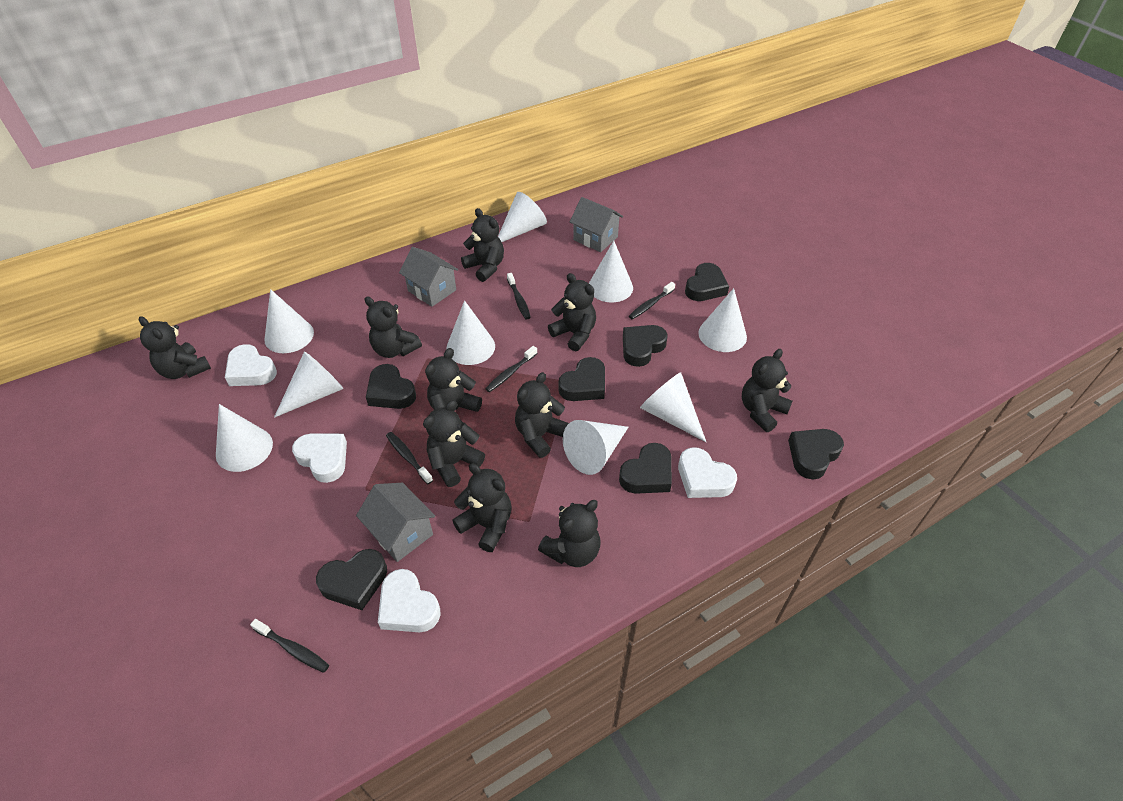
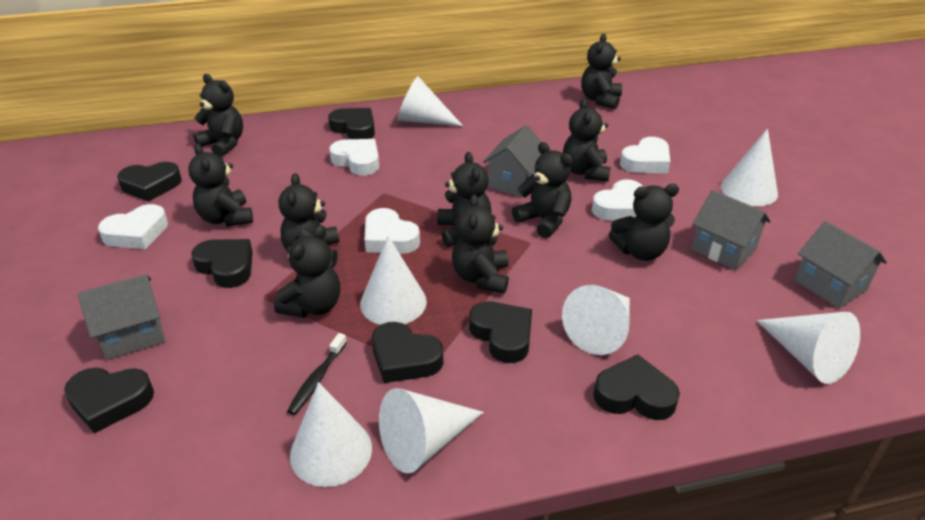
black toothbrush: 5 -> 1
grey house: 3 -> 4
white cone: 9 -> 7
white heart: 4 -> 5

